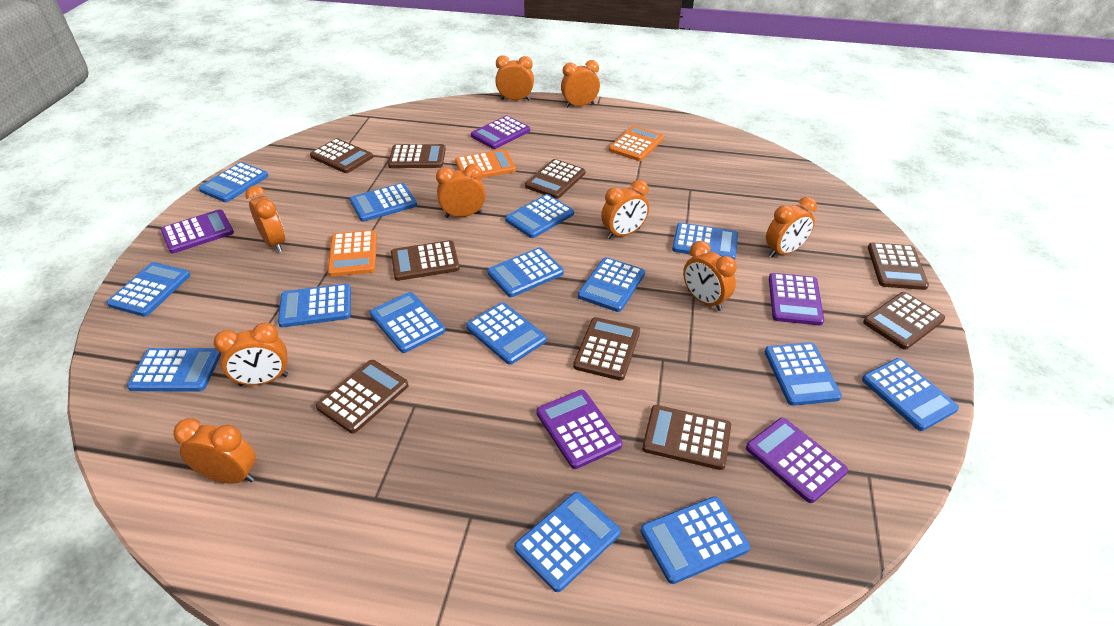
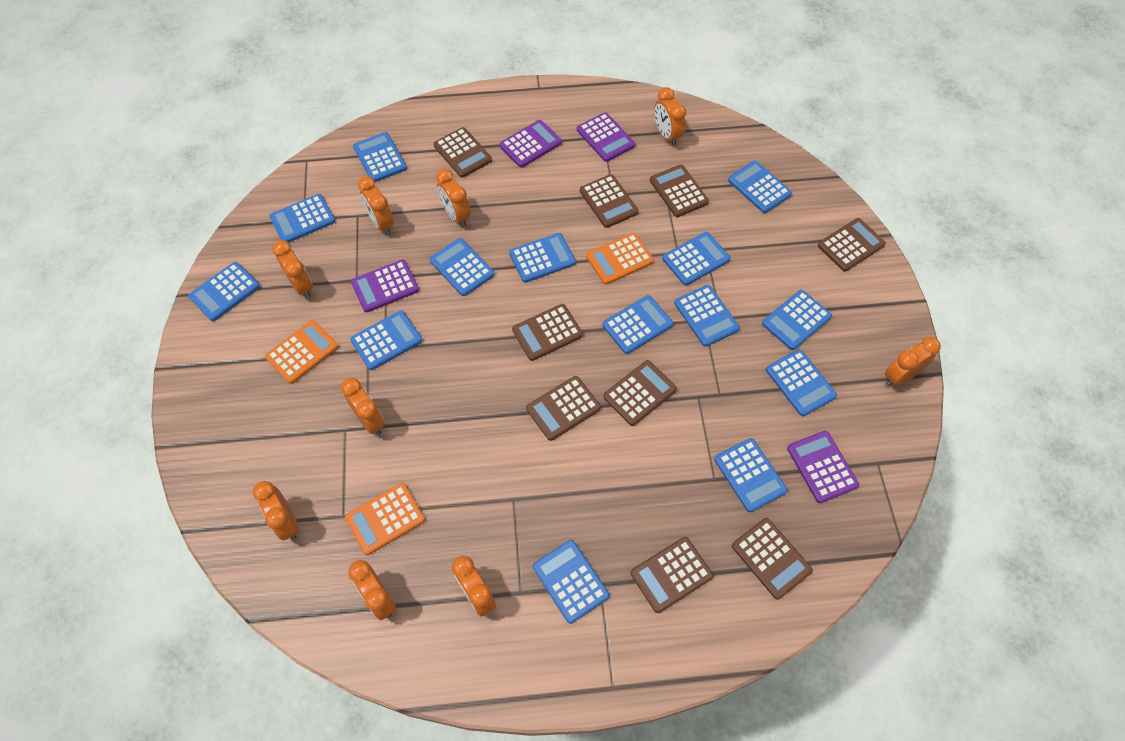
blue calculator: 15 -> 14
purple calculator: 5 -> 4

